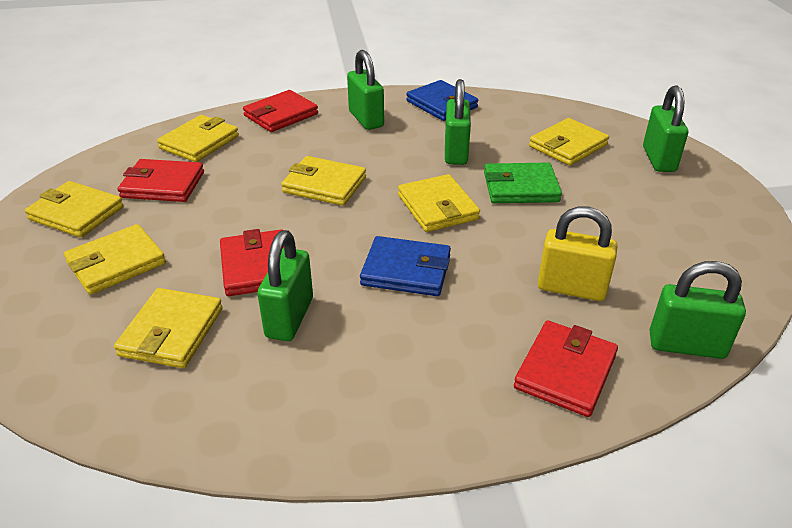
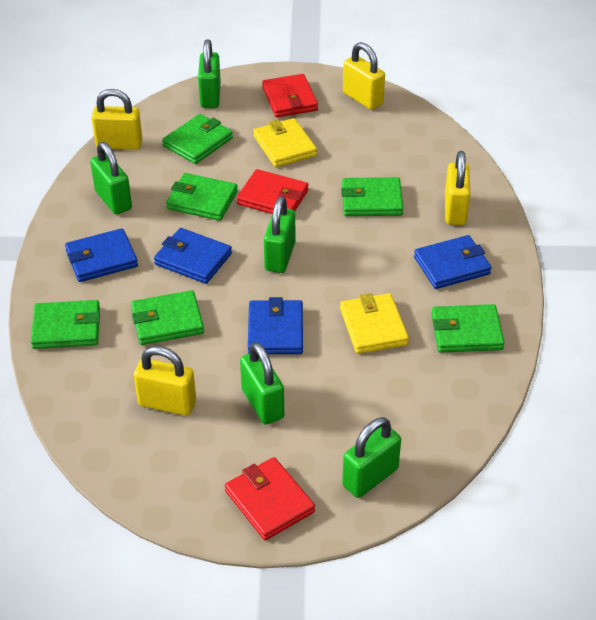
blue wallet: 2 -> 4
green wallet: 1 -> 6
red wallet: 4 -> 3
yellow padlock: 1 -> 4
yellow wallet: 7 -> 2

